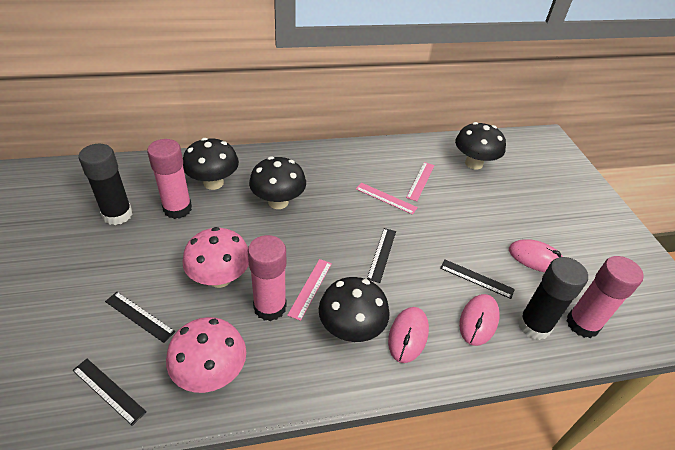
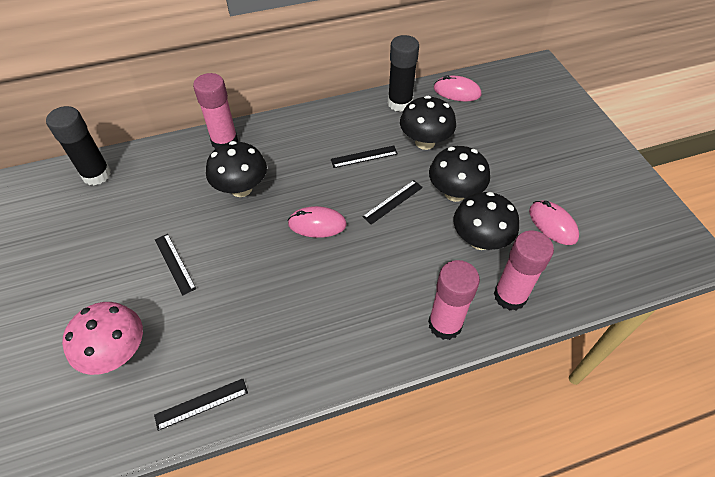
pink mushroom: 2 -> 1
pink ruler: 3 -> 0

